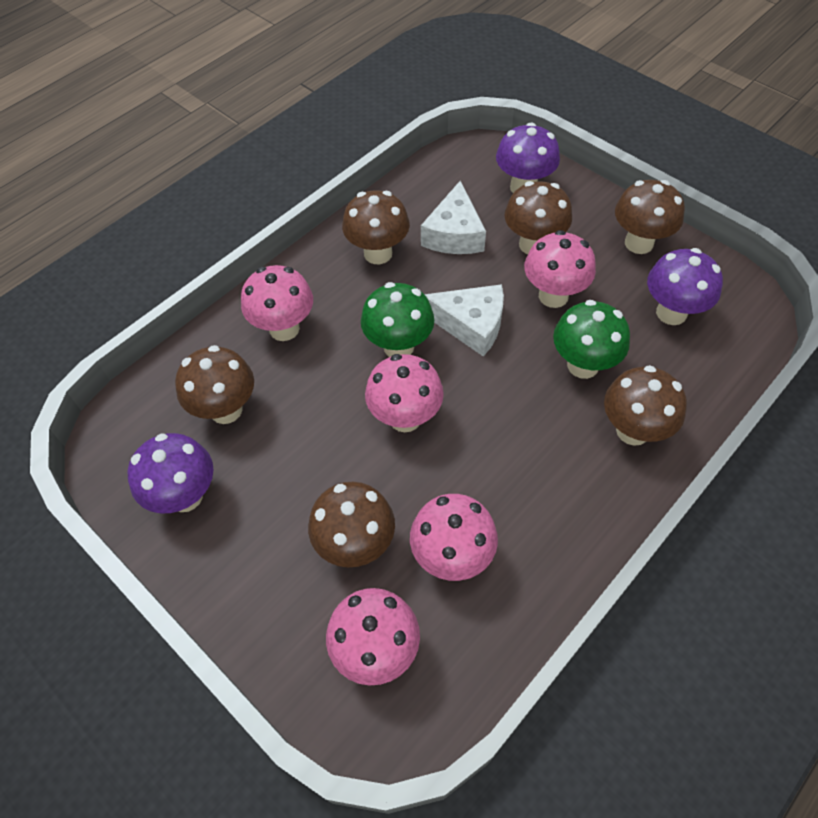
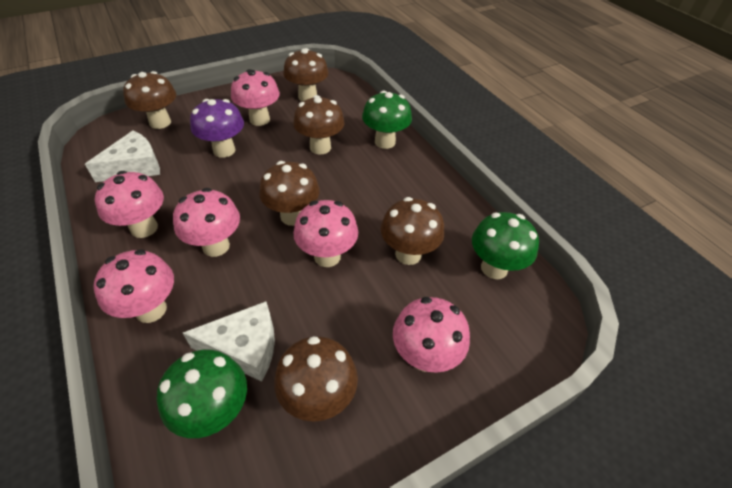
green mushroom: 2 -> 3
pink mushroom: 5 -> 6
purple mushroom: 3 -> 1

